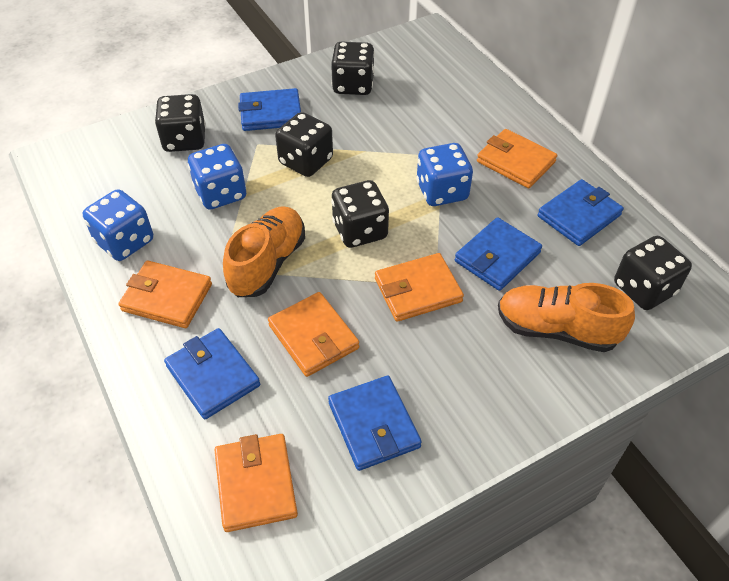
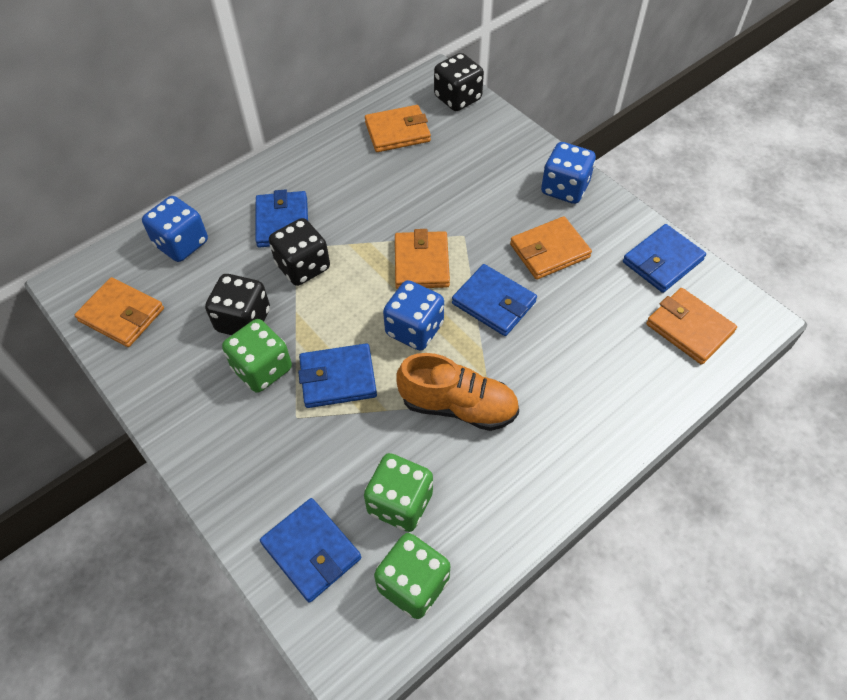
black dice: 5 -> 3
green dice: 0 -> 3
orange shoe: 2 -> 1

